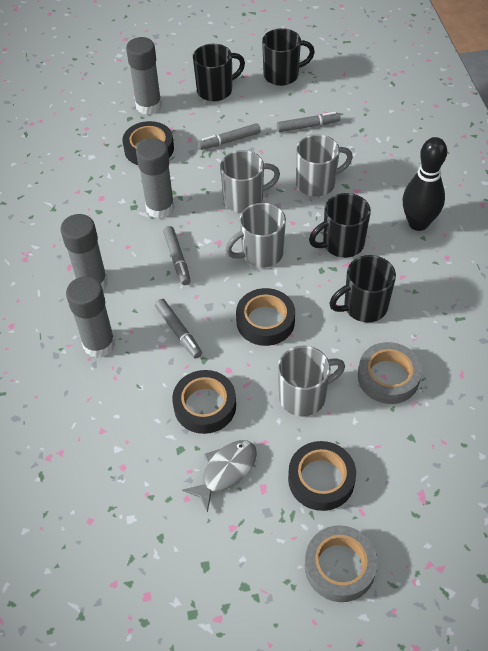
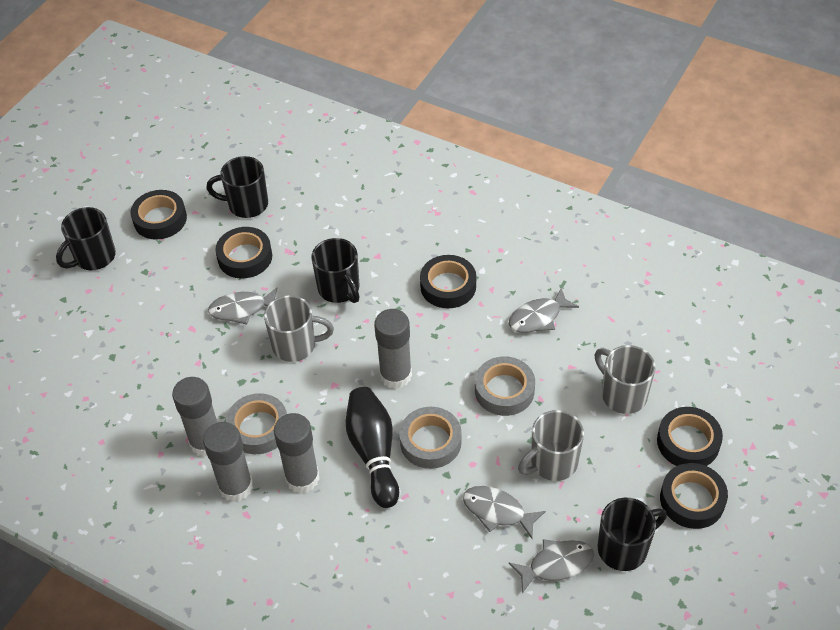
black tape: 4 -> 5
grey fish: 1 -> 4
grey marker: 4 -> 0
grey mug: 4 -> 3
grey tape: 2 -> 3

